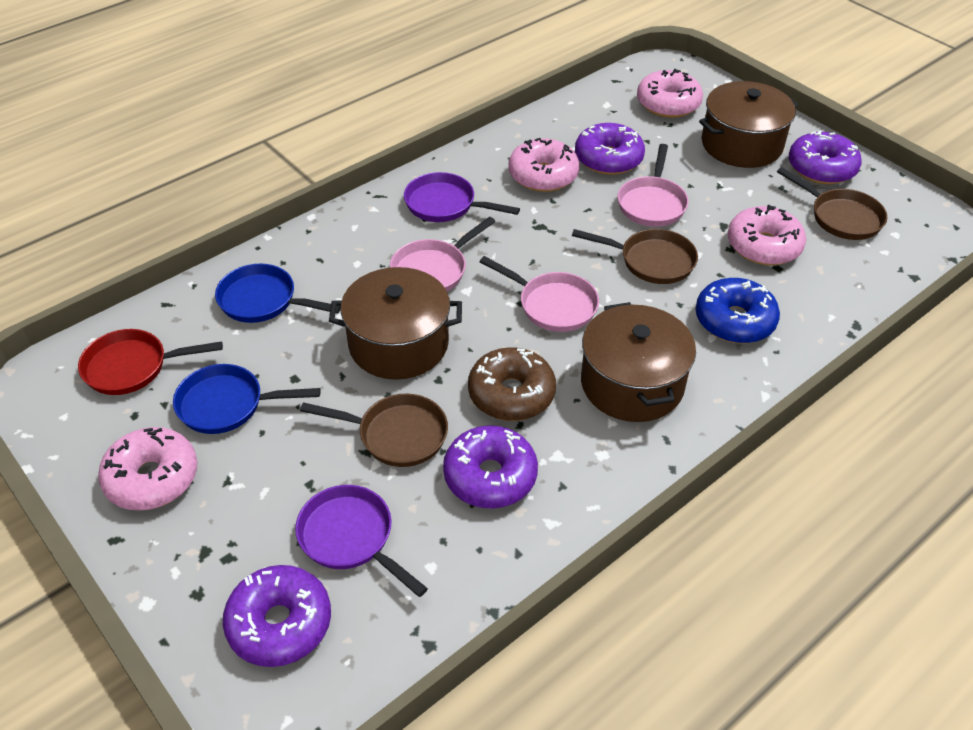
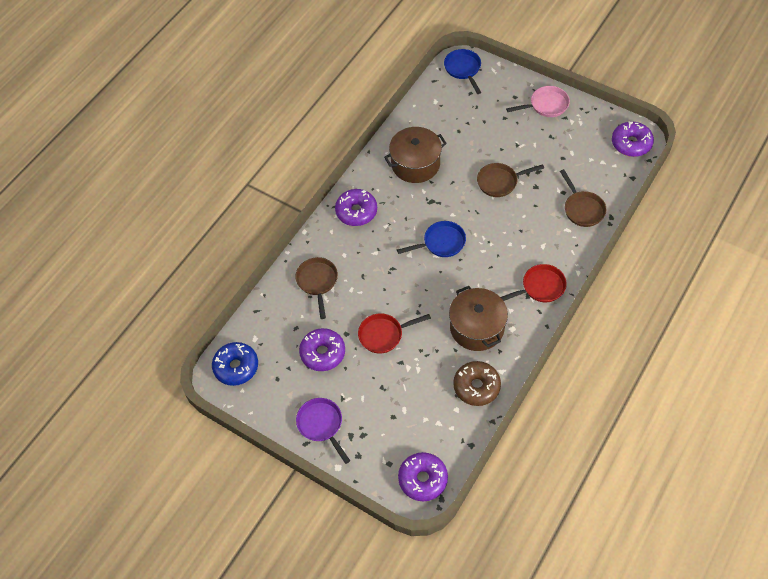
brown pot: 3 -> 2
pink donut: 4 -> 0
pink pan: 3 -> 1
purple pan: 2 -> 1
red pan: 1 -> 2

